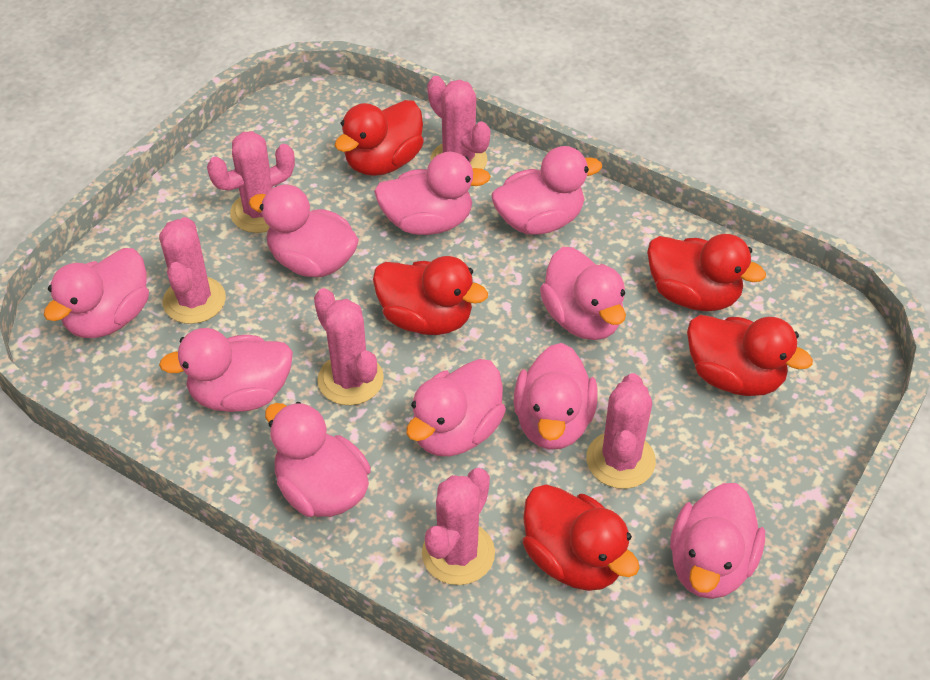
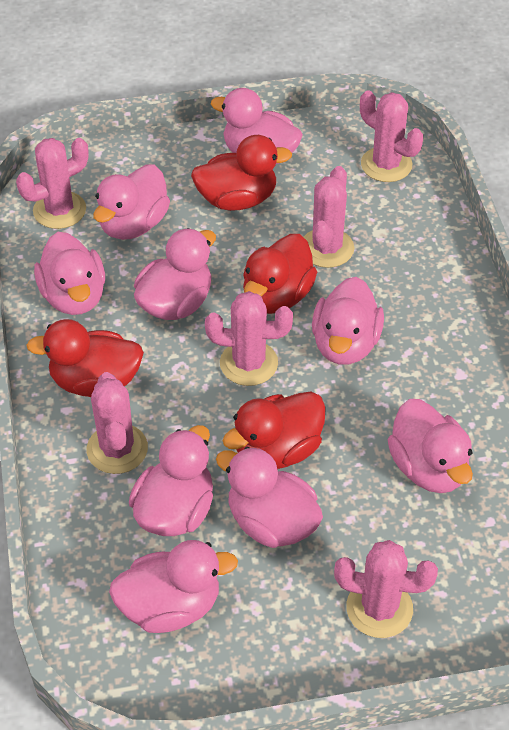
pink duck: 10 -> 9
red duck: 5 -> 4

